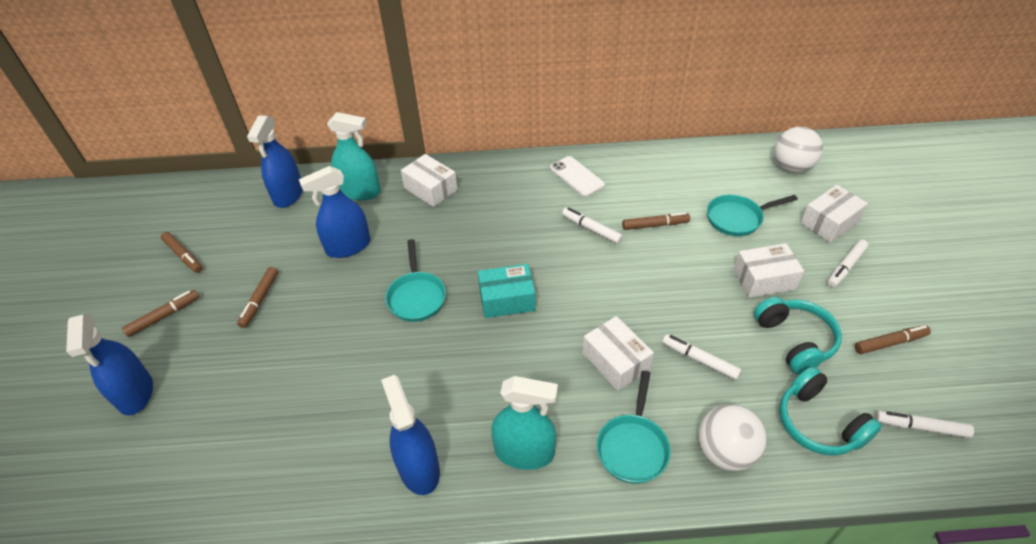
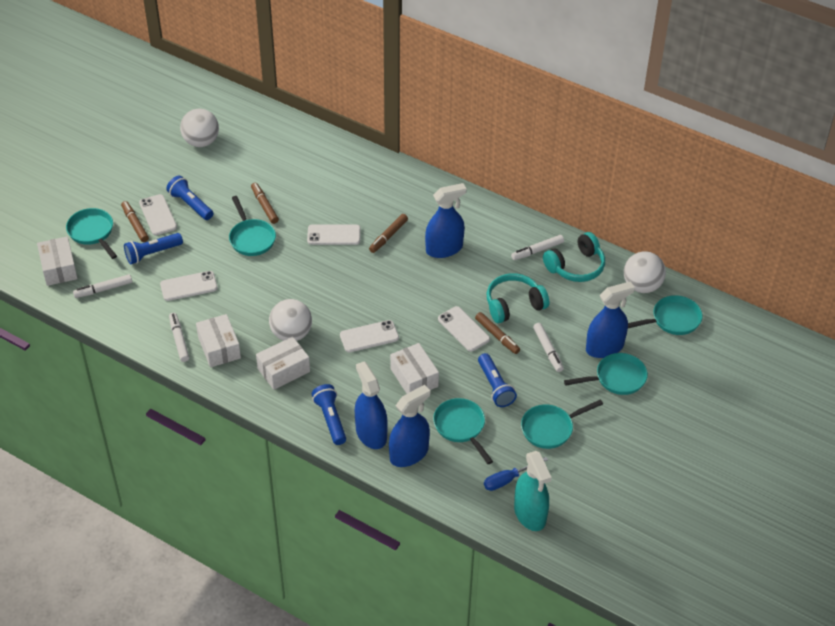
blue flashlight: 0 -> 4
blue screwdriver: 0 -> 1
brown marker: 5 -> 4
turquoise box: 1 -> 0
turquoise pan: 3 -> 6
turquoise spray bottle: 2 -> 1
white ball: 2 -> 3
white phone: 1 -> 5

